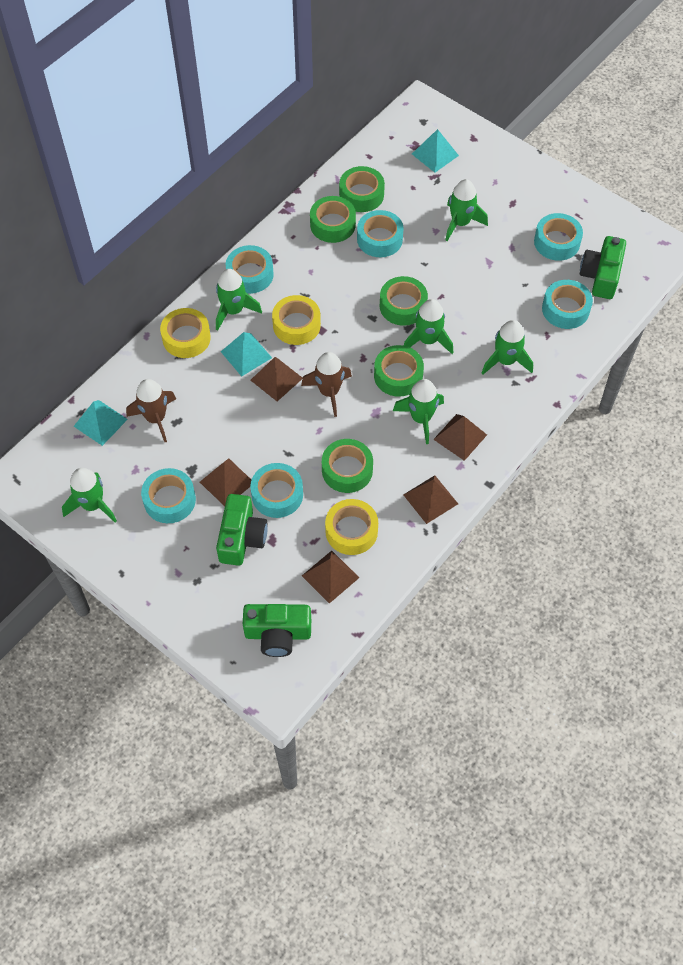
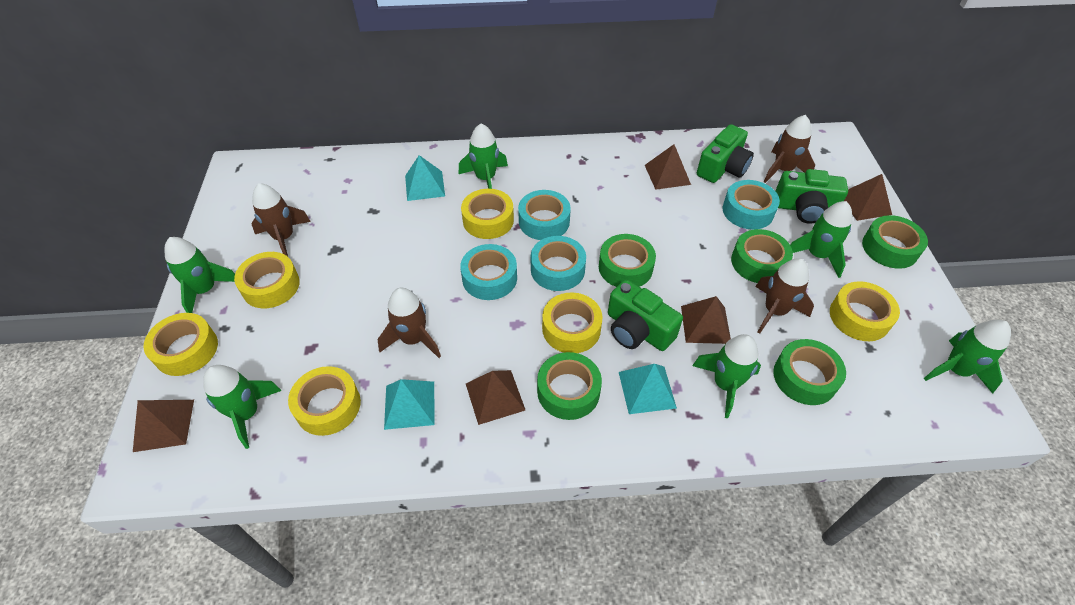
brown rocket: 2 -> 4
turquoise tape: 6 -> 4
yellow tape: 3 -> 6

